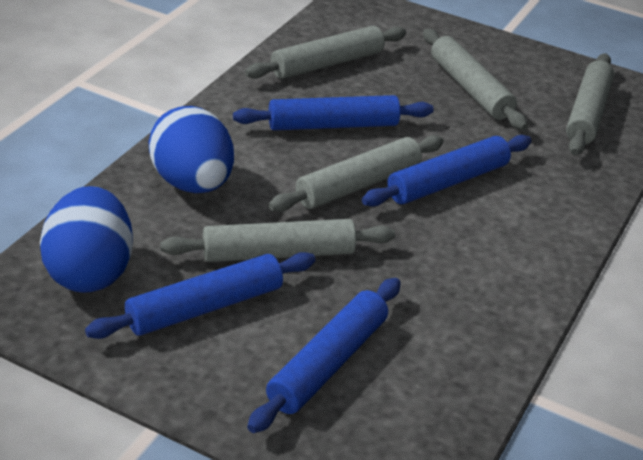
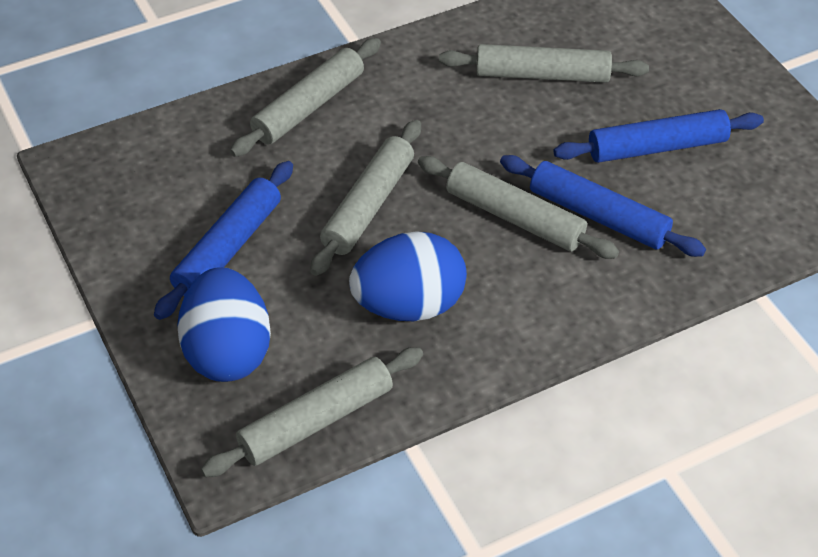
blue rolling pin: 4 -> 3

